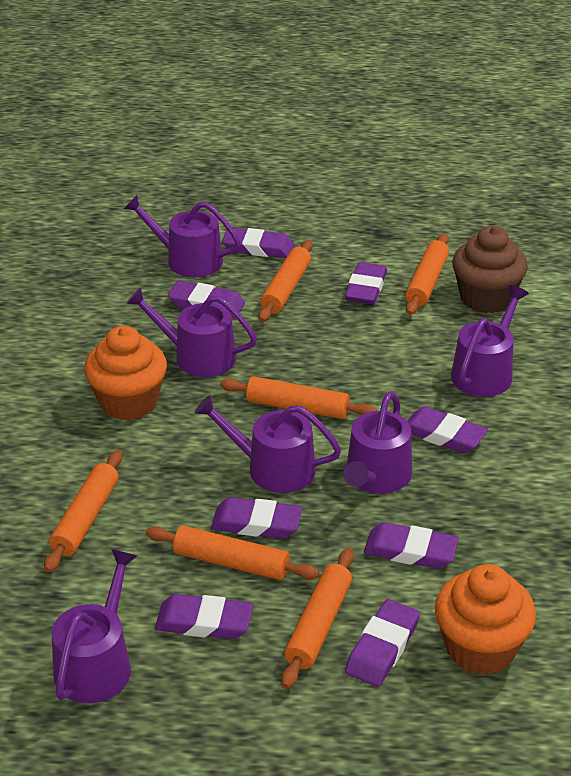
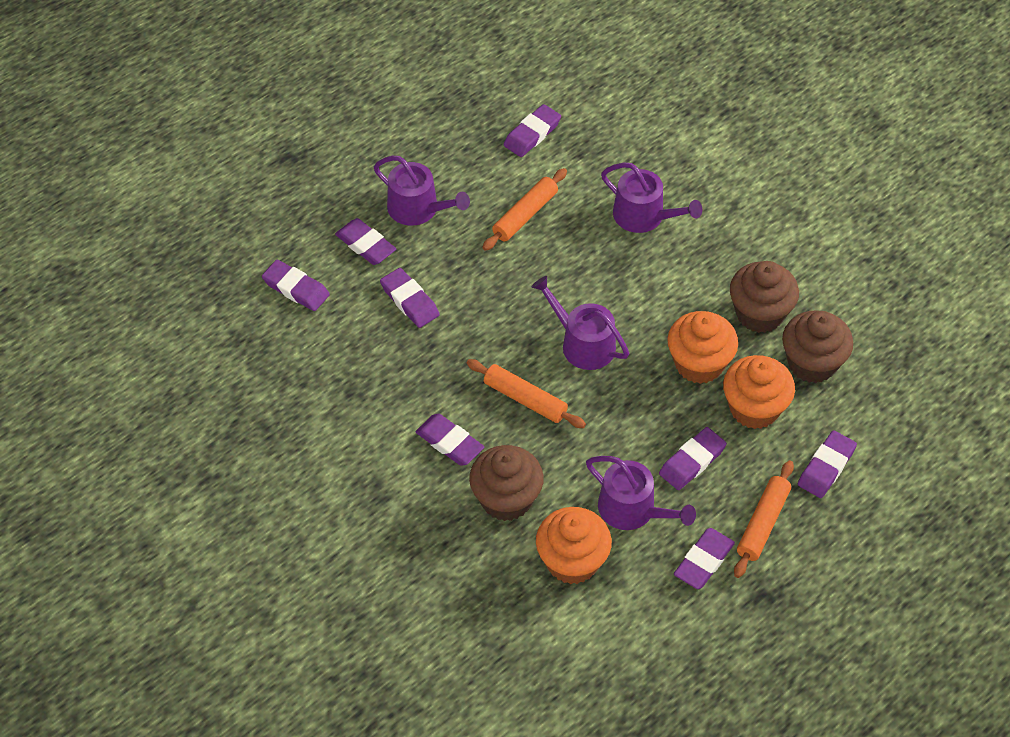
brown cupcake: 1 -> 3
orange cupcake: 2 -> 3
orange rolling pin: 6 -> 3
purple watering can: 6 -> 4

